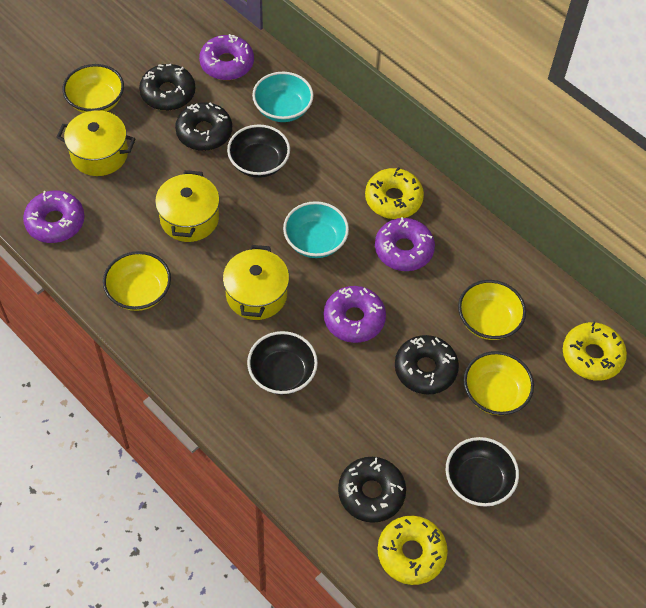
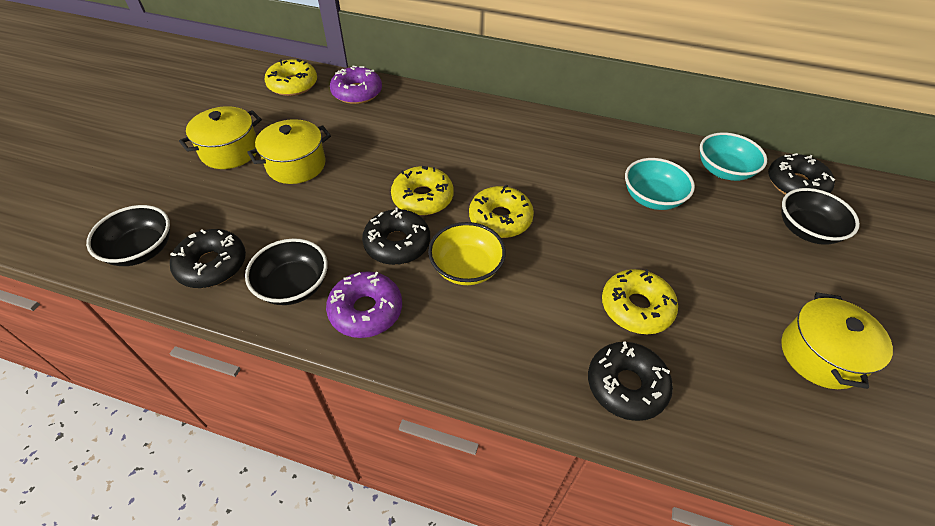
purple donut: 4 -> 2
yellow bowl: 4 -> 1
yellow donut: 3 -> 4

